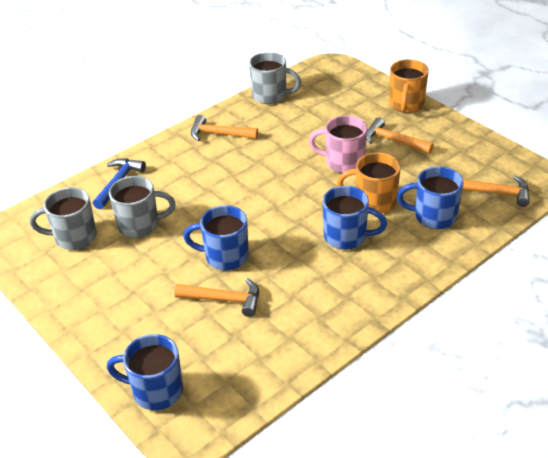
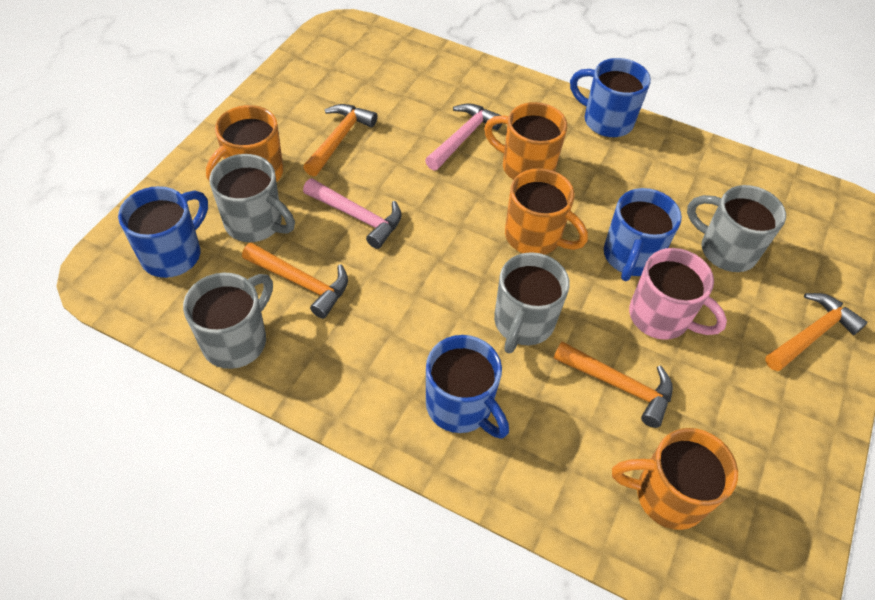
blue hammer: 1 -> 0
grey mug: 3 -> 4
orange mug: 2 -> 4
pink hammer: 0 -> 2

